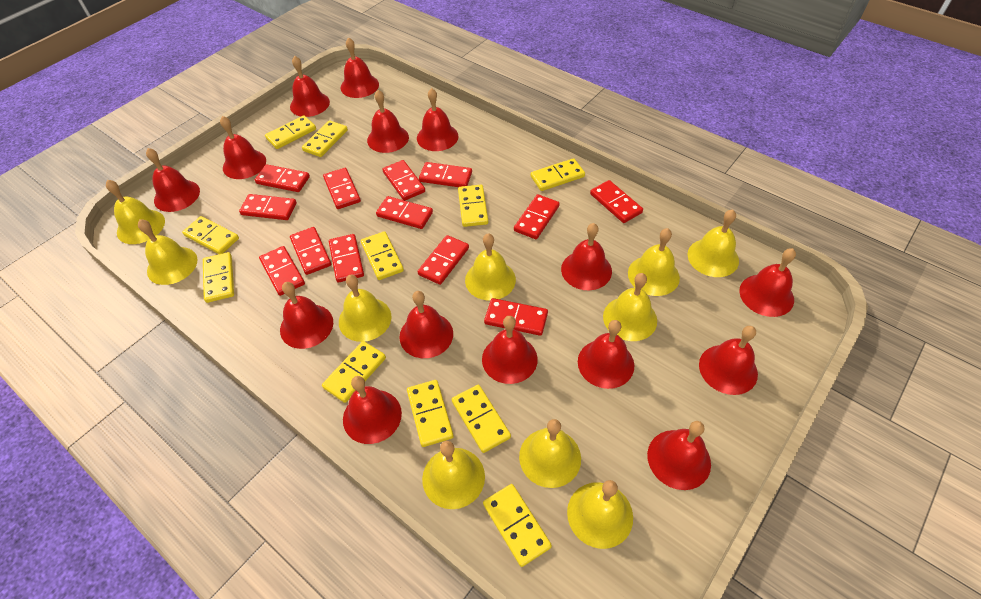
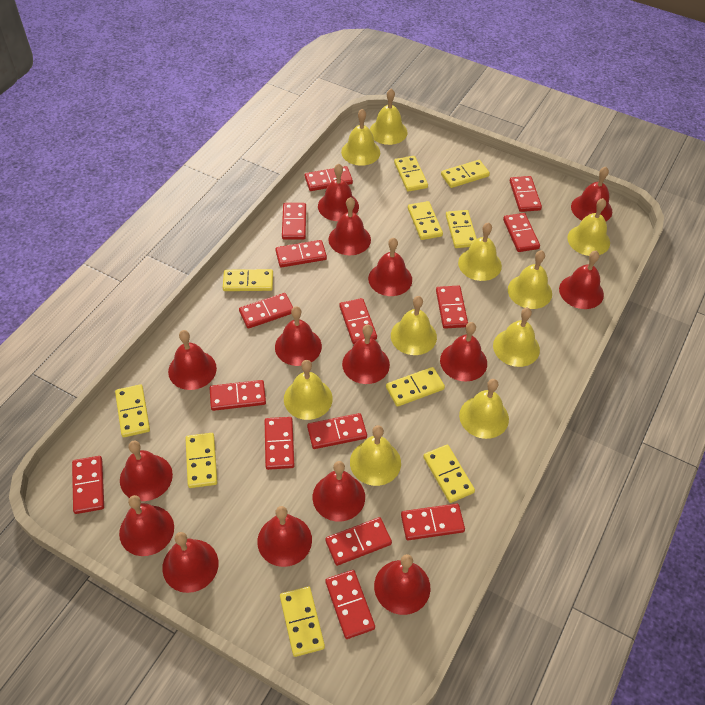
red domino: 13 -> 15
yellow domino: 11 -> 10

